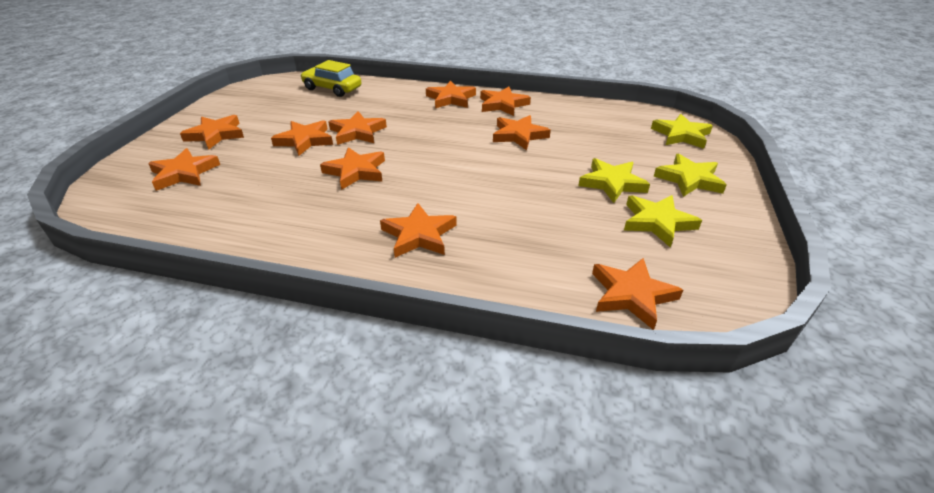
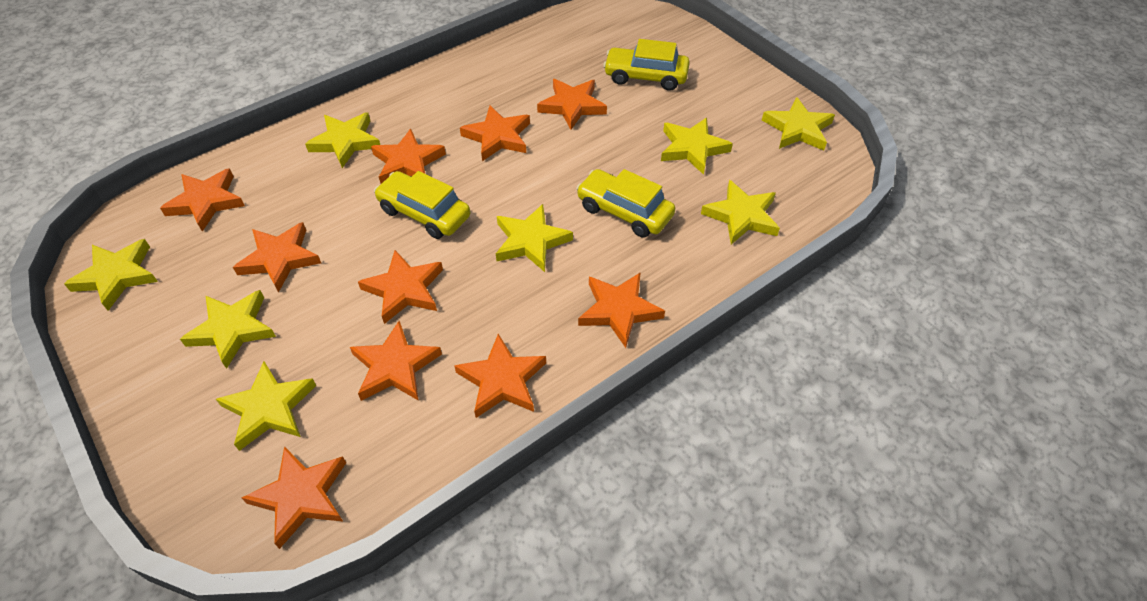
yellow car: 1 -> 3
yellow star: 4 -> 8

